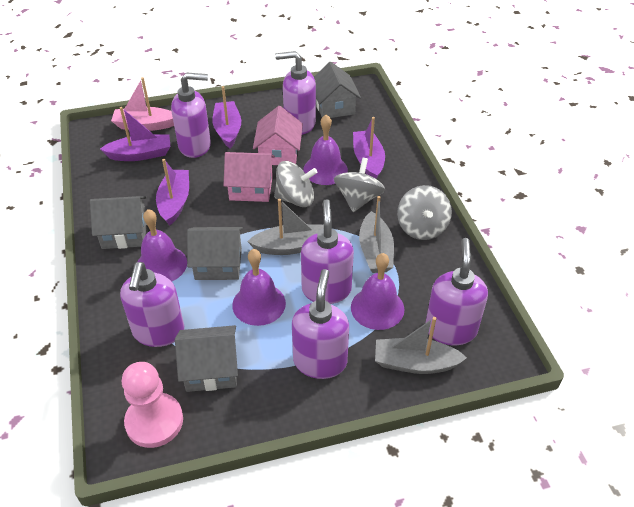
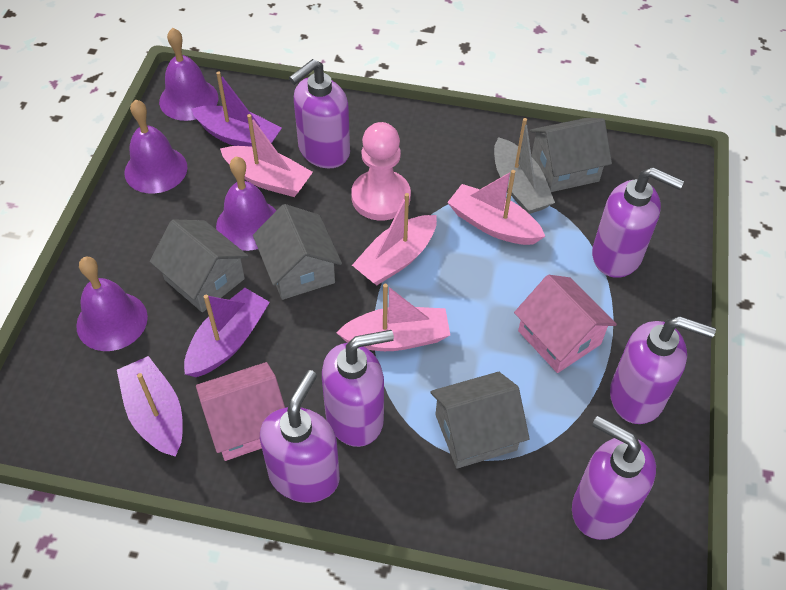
grey boat: 3 -> 1
grey spinning top: 3 -> 0
pink boat: 1 -> 4
purple boat: 4 -> 3

